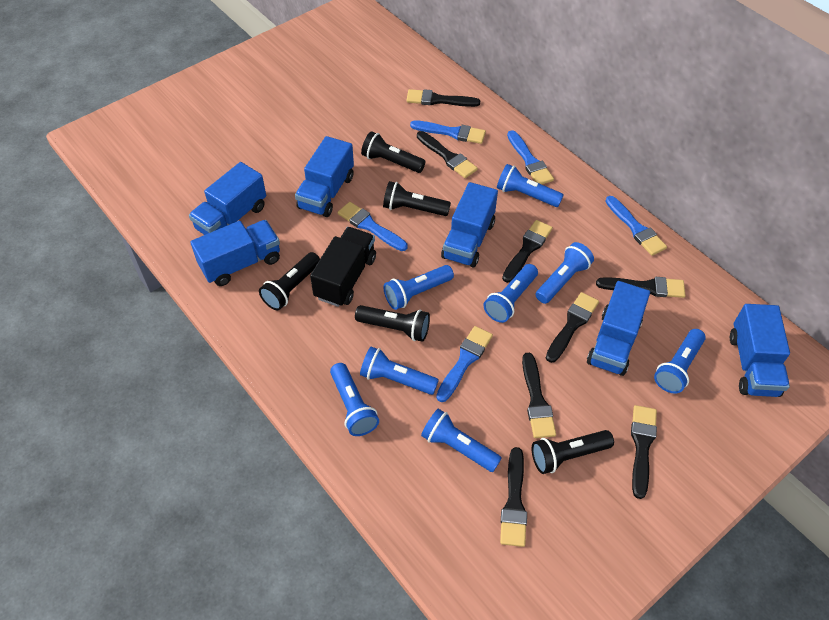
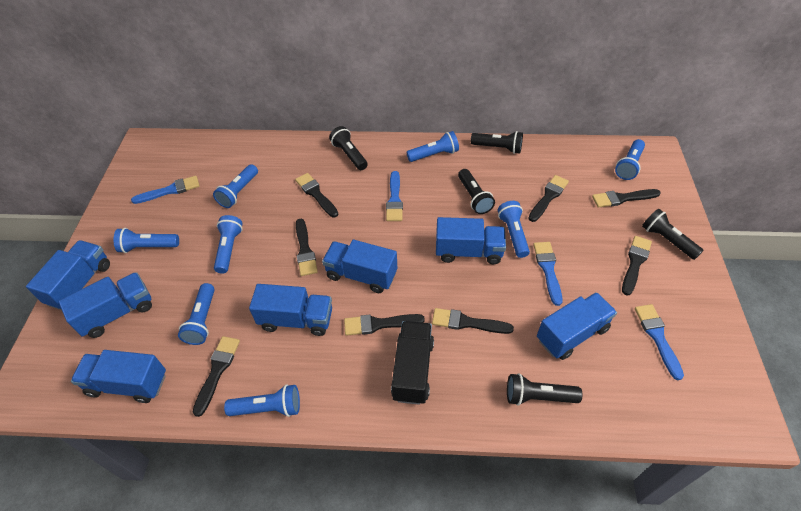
blue brush: 5 -> 4
blue truck: 6 -> 7

